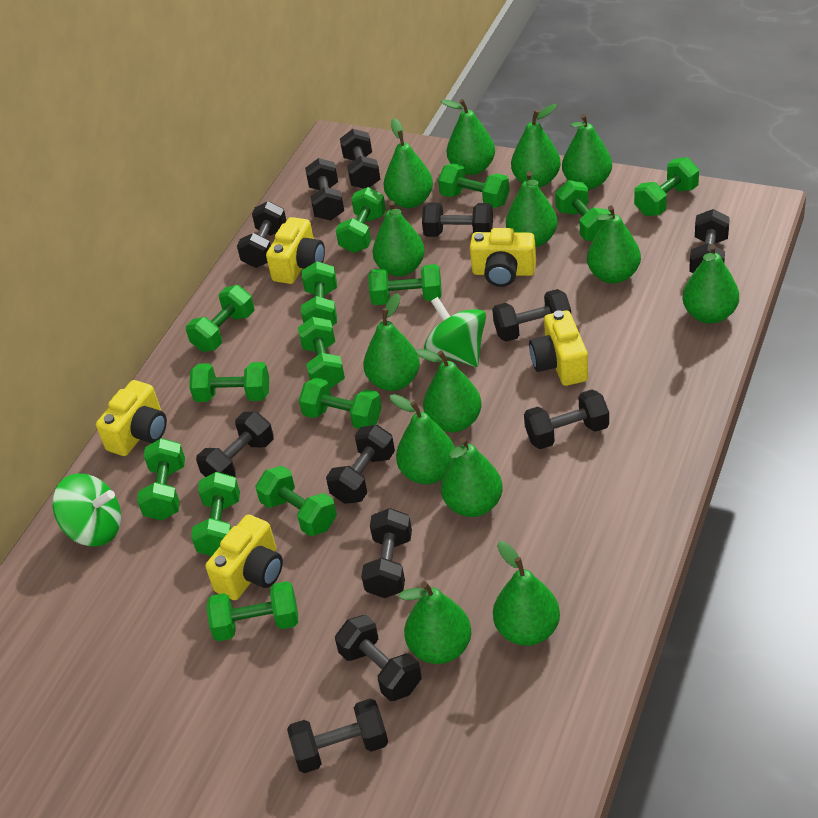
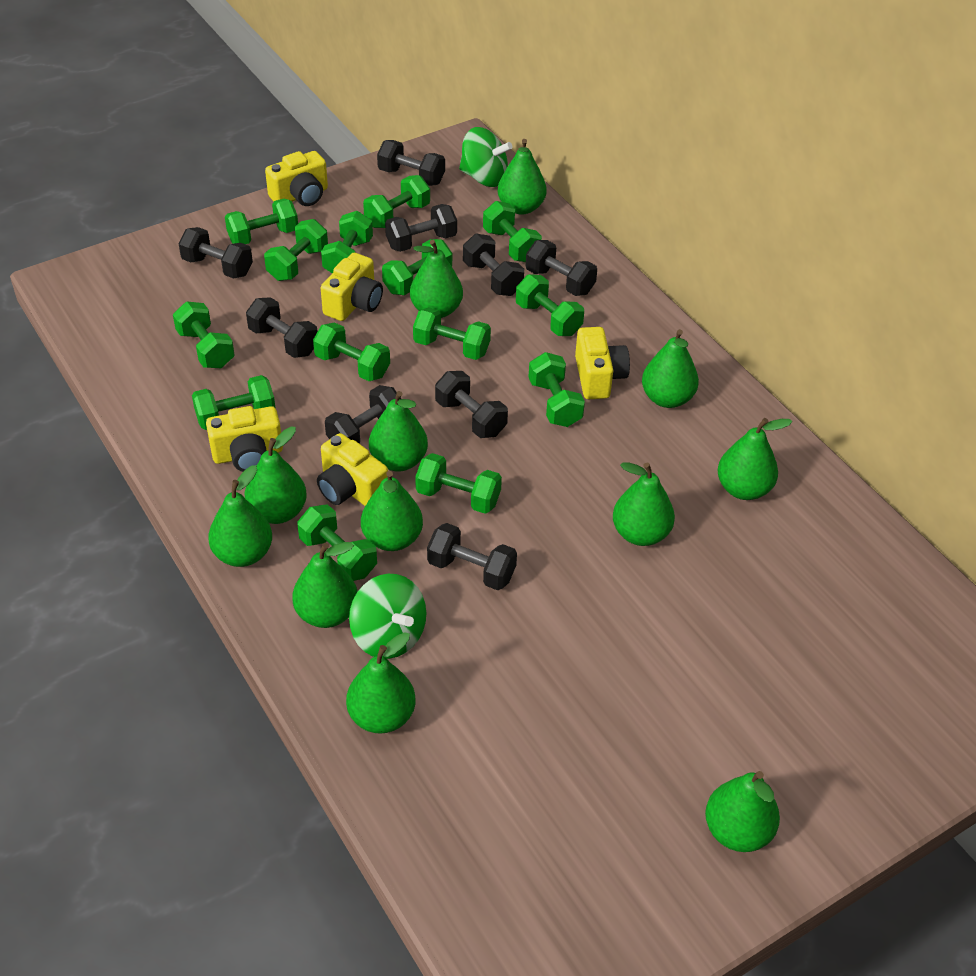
black dumbbell: 12 -> 9
green pear: 14 -> 12

